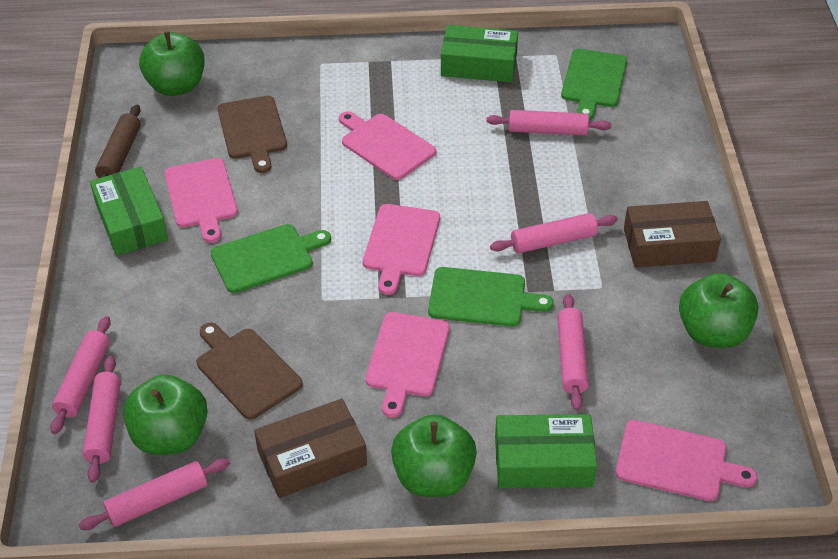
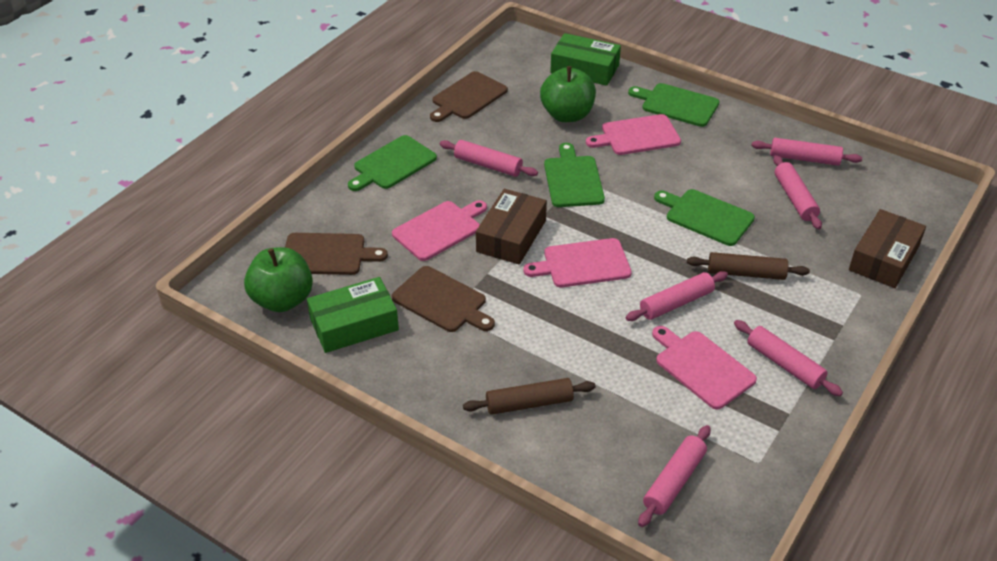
brown cutting board: 2 -> 3
brown rolling pin: 1 -> 2
green apple: 4 -> 2
green box: 3 -> 2
green cutting board: 3 -> 4
pink cutting board: 5 -> 4

